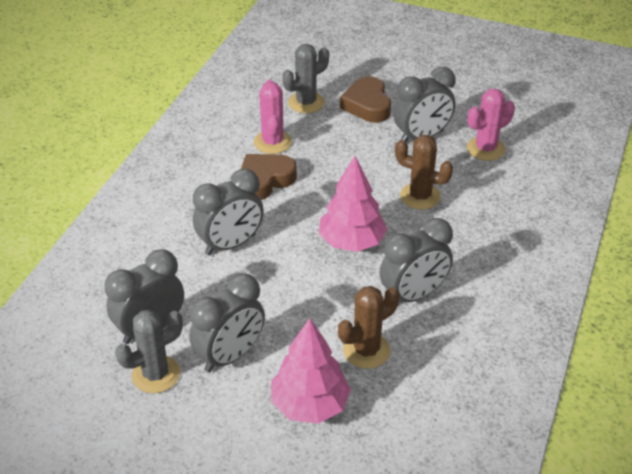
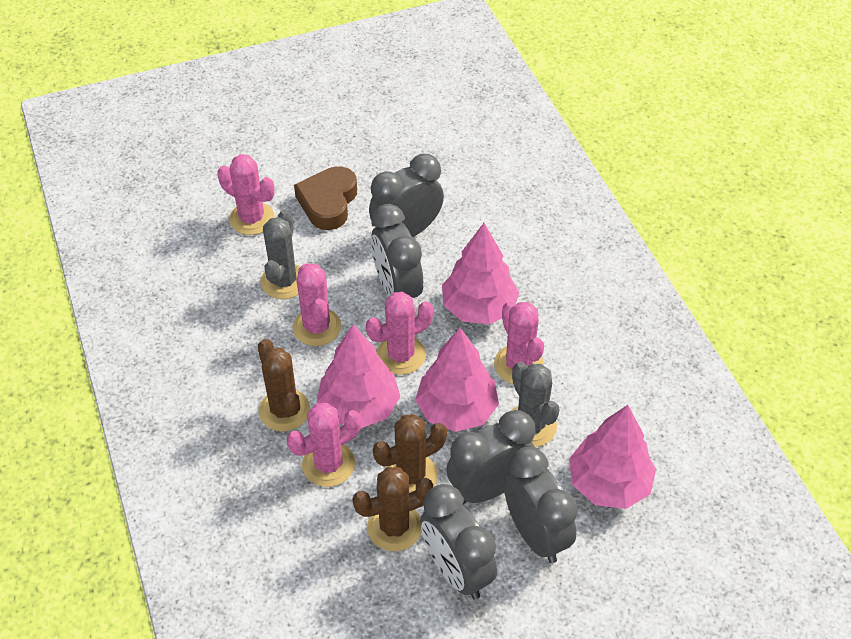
brown cactus: 2 -> 3
brown heart: 2 -> 1
pink cactus: 2 -> 5
pink tree: 2 -> 4

